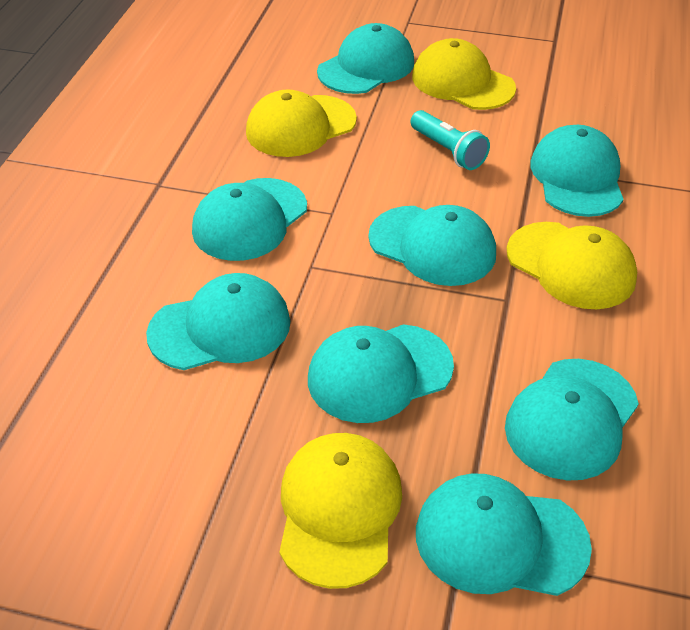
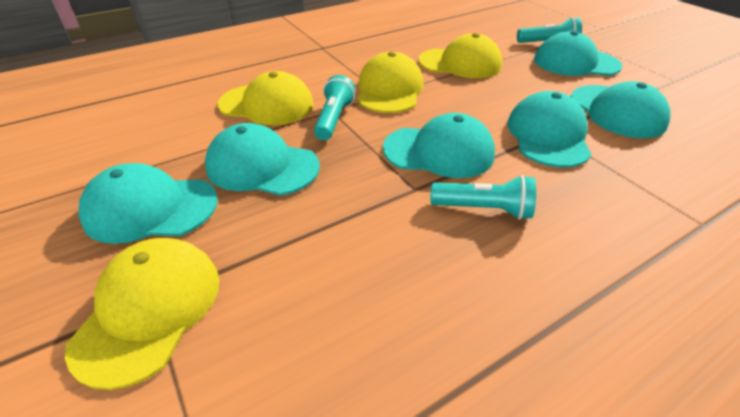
turquoise cap: 8 -> 6
turquoise flashlight: 1 -> 3

